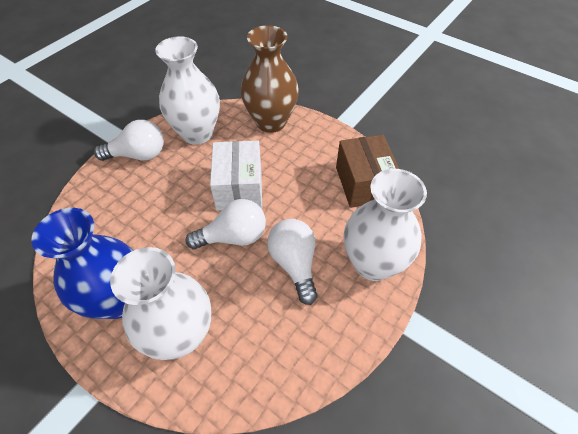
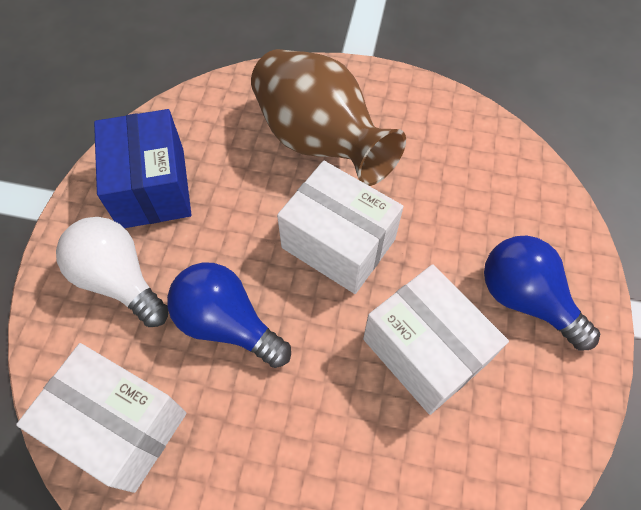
blue box: 0 -> 1
blue light bulb: 0 -> 2
blue vase: 1 -> 0
brown box: 1 -> 0
white box: 1 -> 3
white light bulb: 3 -> 1
white vase: 3 -> 0

